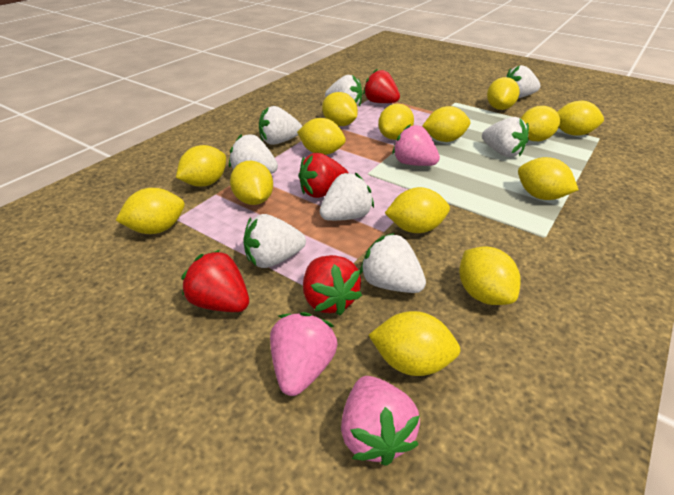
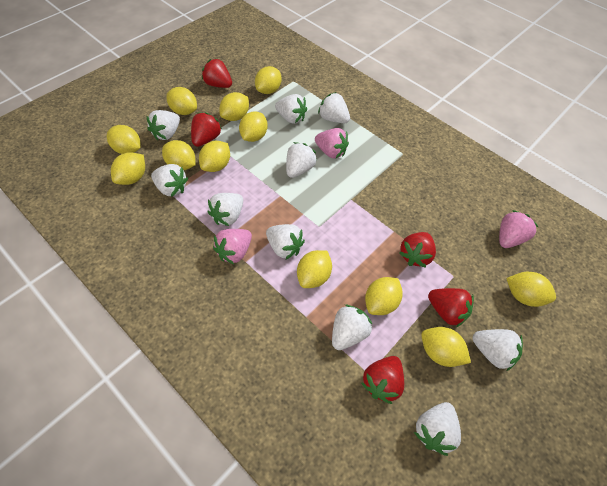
red strawberry: 4 -> 5
white strawberry: 8 -> 10
yellow lemon: 14 -> 12

